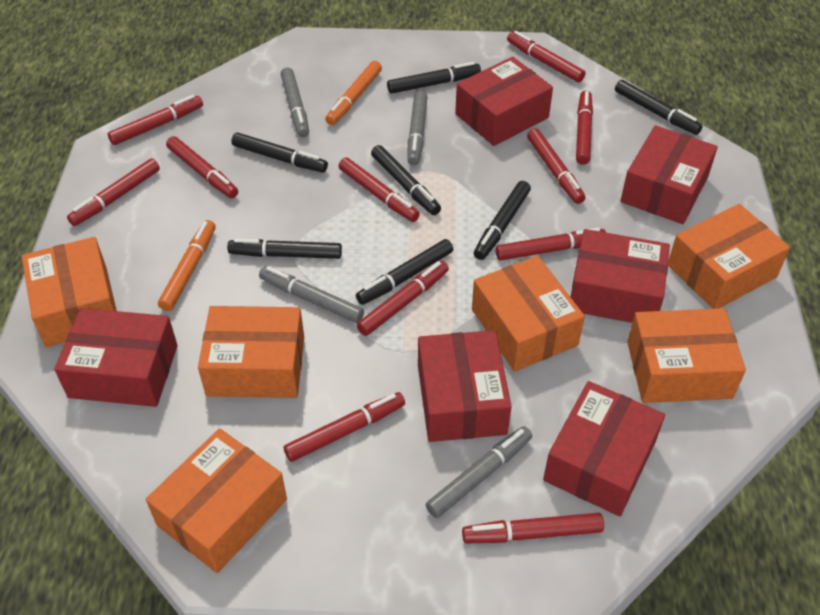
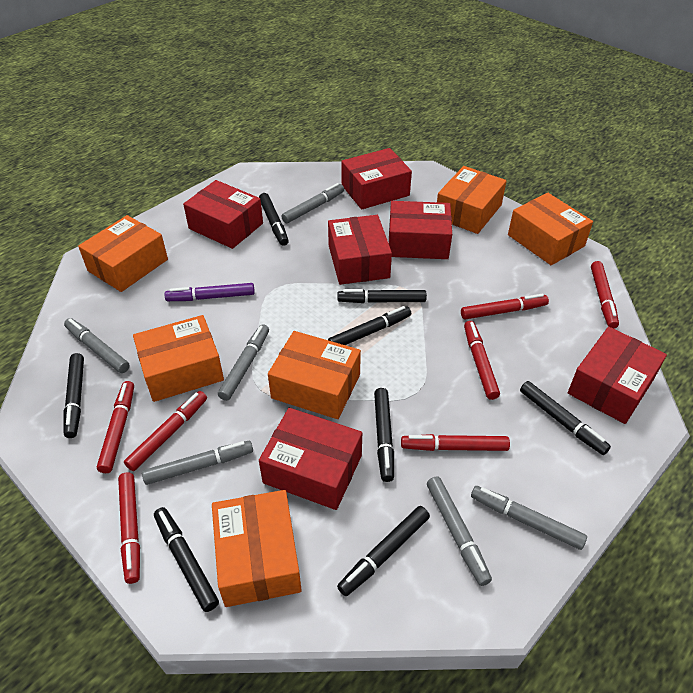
black marker: 7 -> 8
grey marker: 4 -> 6
orange marker: 2 -> 0
purple marker: 0 -> 1
red marker: 11 -> 7

